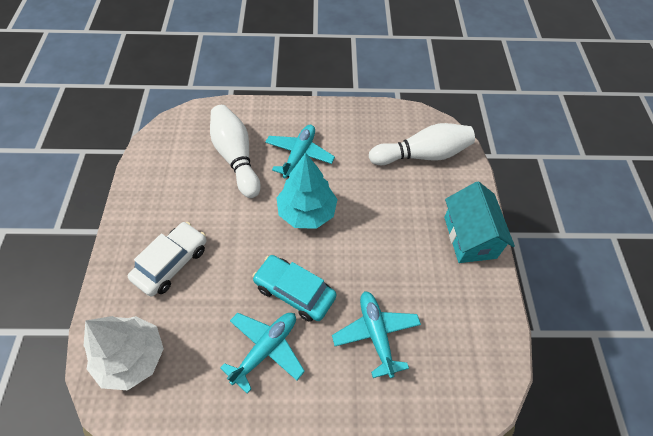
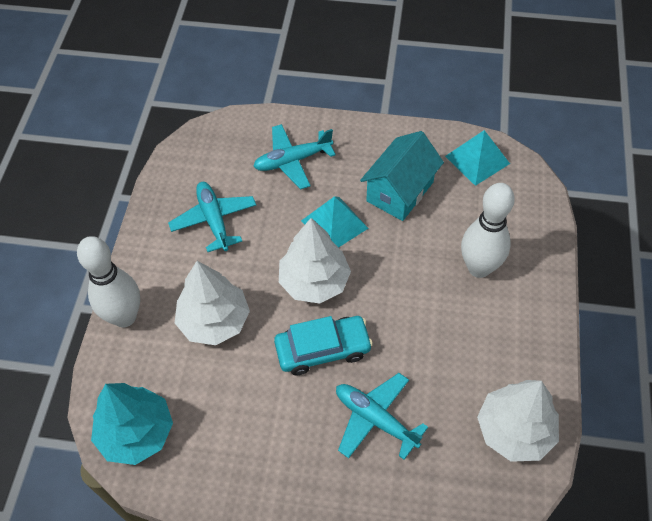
turquoise pyramid: 0 -> 2
white car: 1 -> 0
white tree: 1 -> 3

